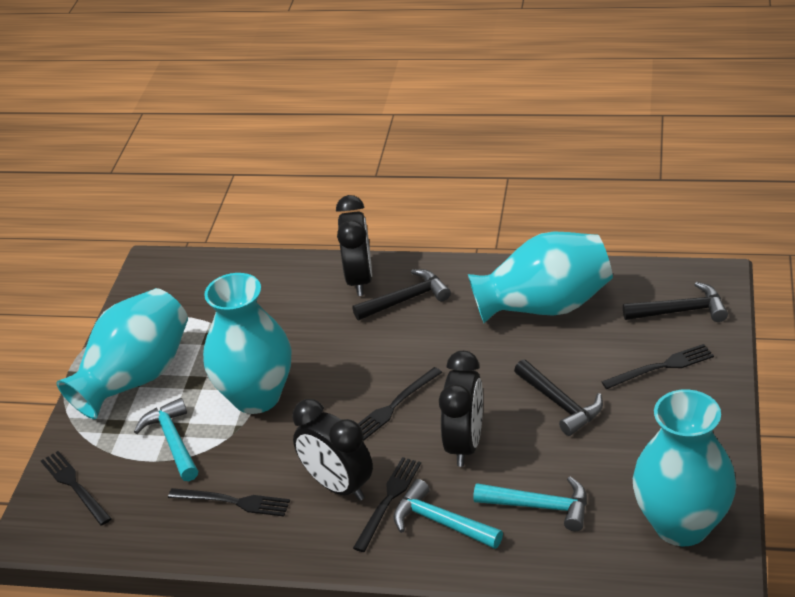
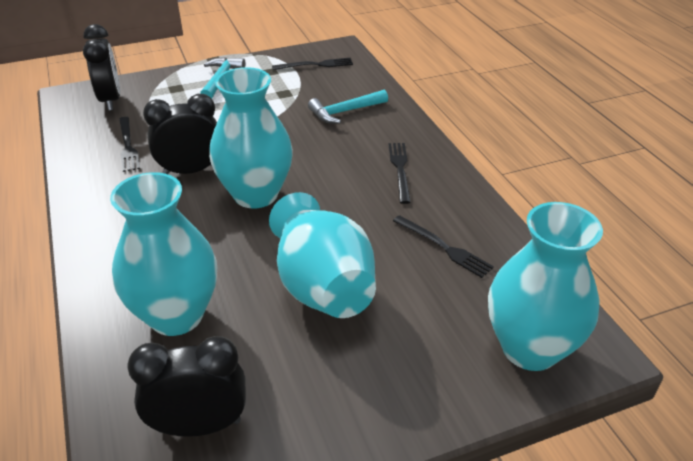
black fork: 5 -> 4
black hammer: 3 -> 0
turquoise hammer: 3 -> 2

